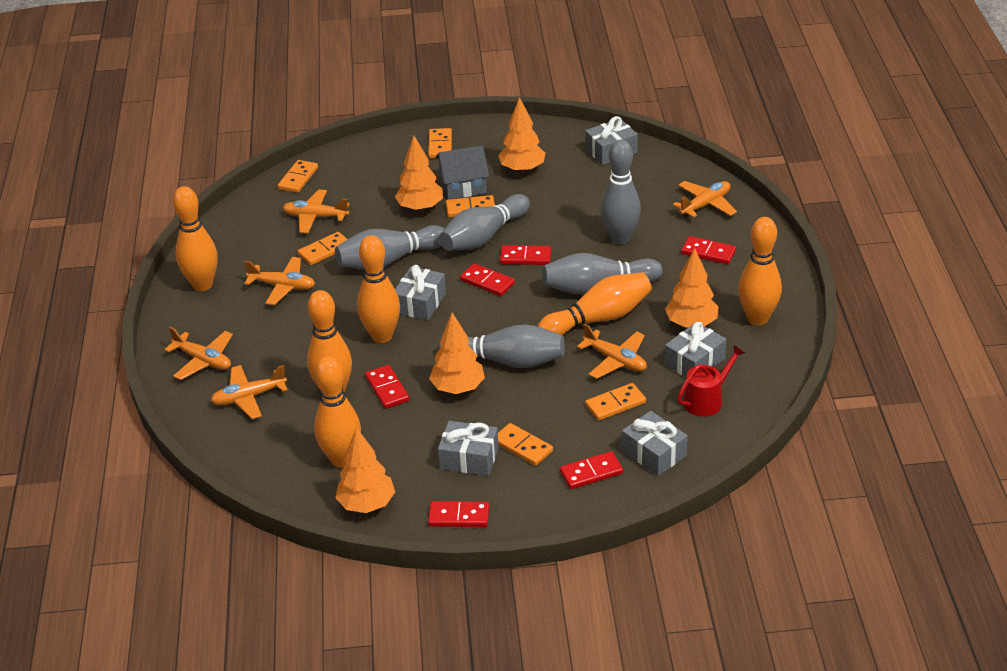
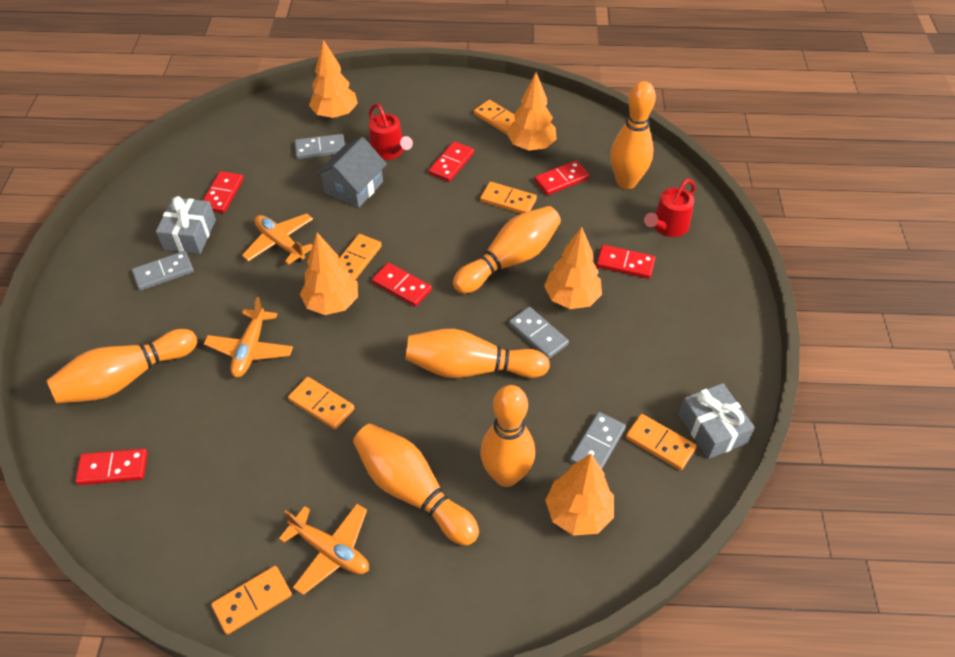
grey bowling pin: 5 -> 0
grey domino: 0 -> 4
grey gift: 5 -> 2
orange plane: 6 -> 3
red watering can: 1 -> 2

